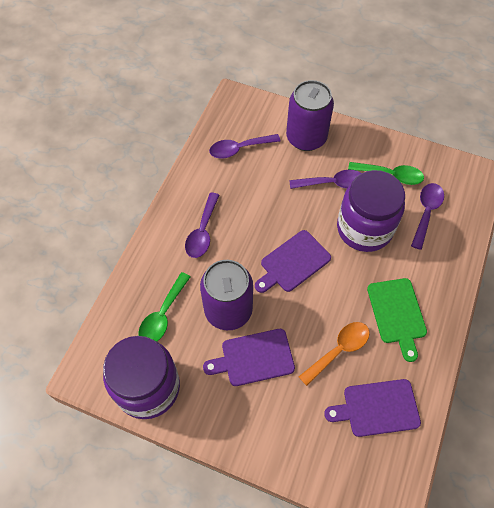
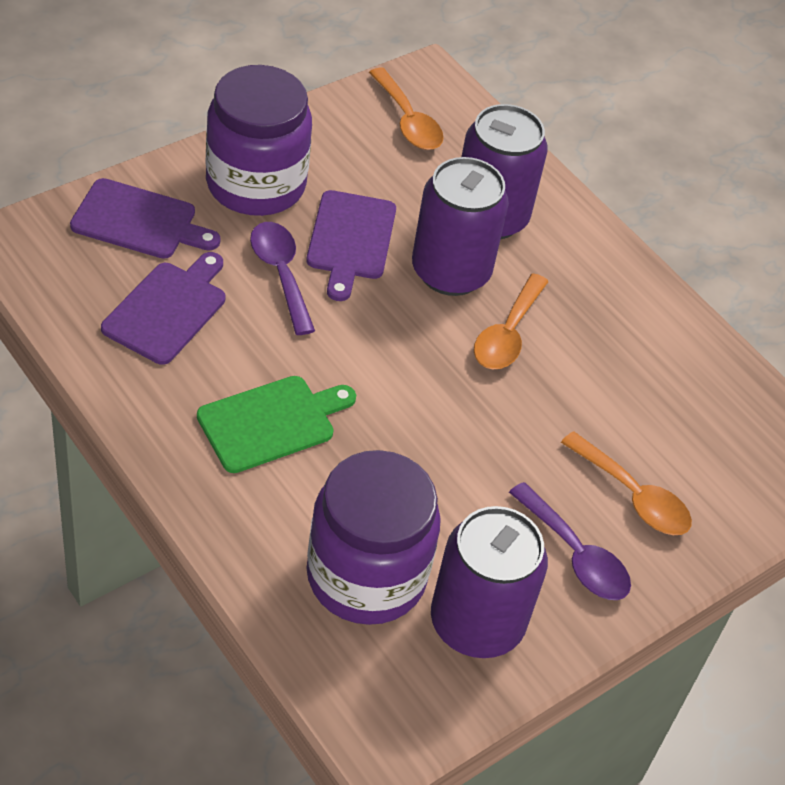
green spoon: 2 -> 0
orange spoon: 1 -> 3
purple can: 2 -> 3
purple spoon: 4 -> 2

